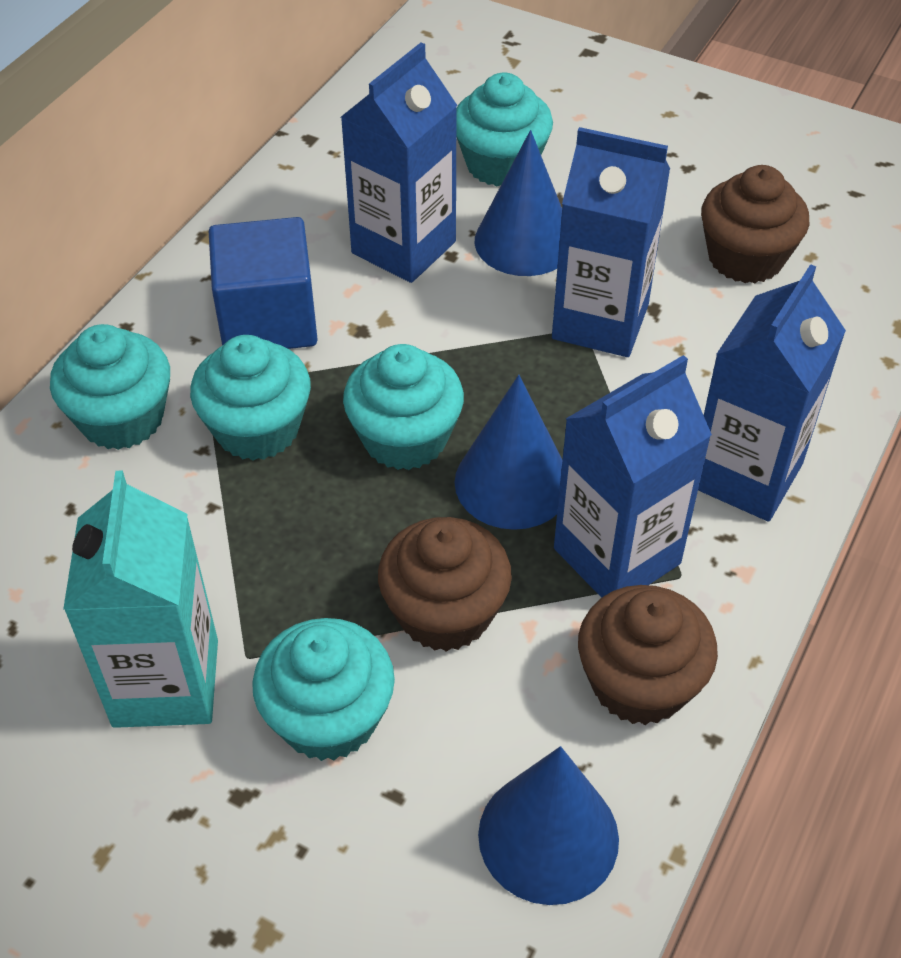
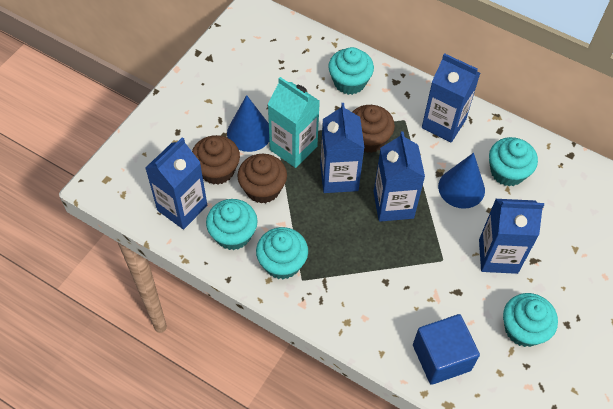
blue carton: 4 -> 5
blue cone: 3 -> 2

